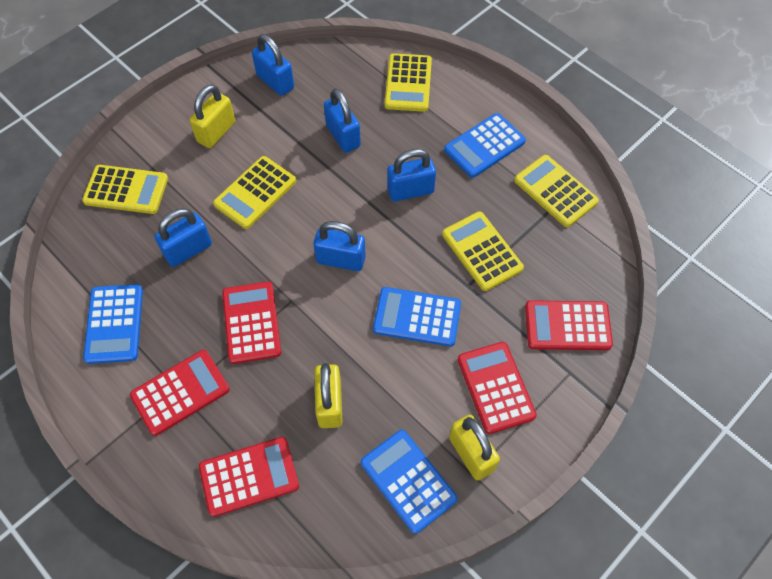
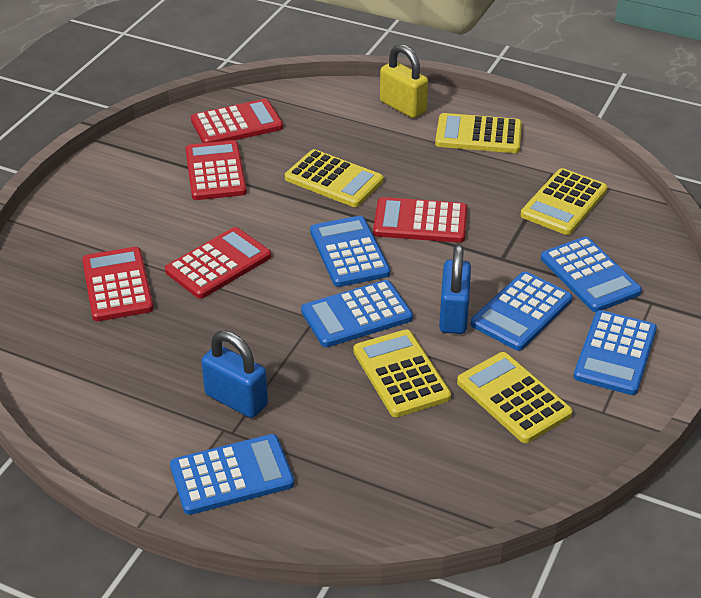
blue calculator: 4 -> 6
blue padlock: 5 -> 2
yellow padlock: 3 -> 1

